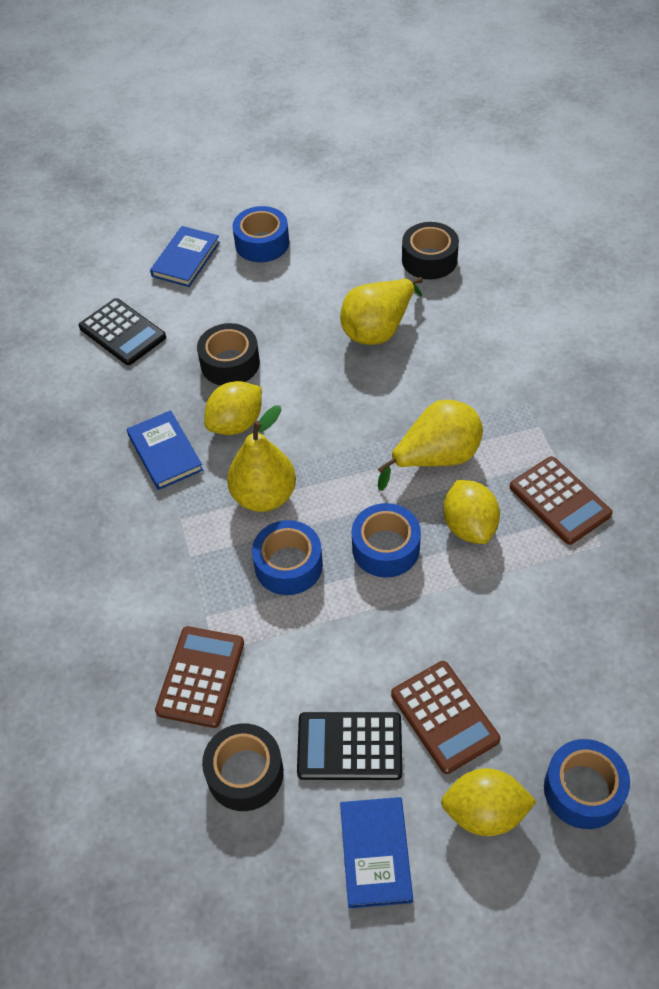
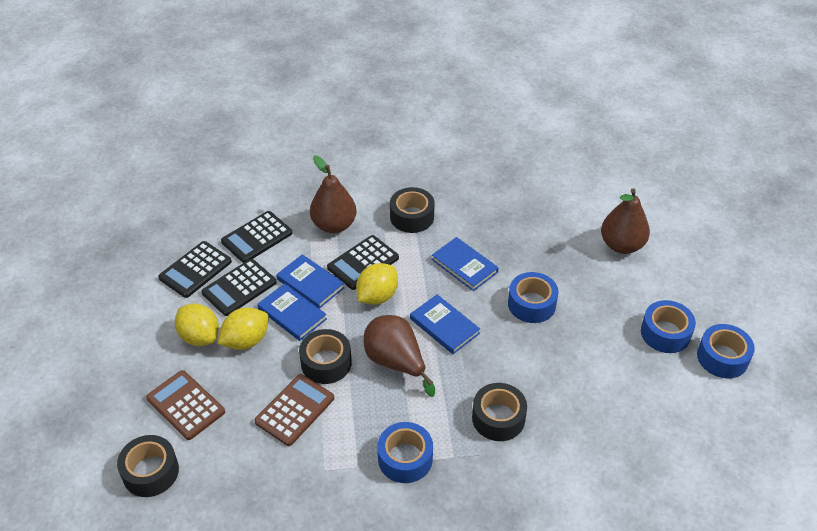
black calculator: 2 -> 4
black tape: 3 -> 4
blue book: 3 -> 4
brown calculator: 3 -> 2
brown pear: 0 -> 3
yellow pear: 3 -> 0

